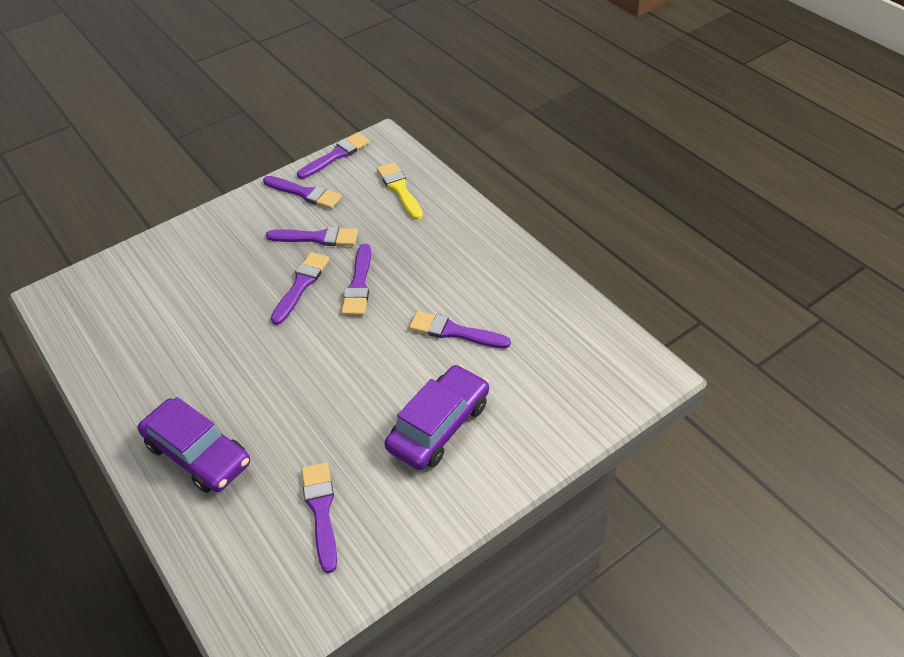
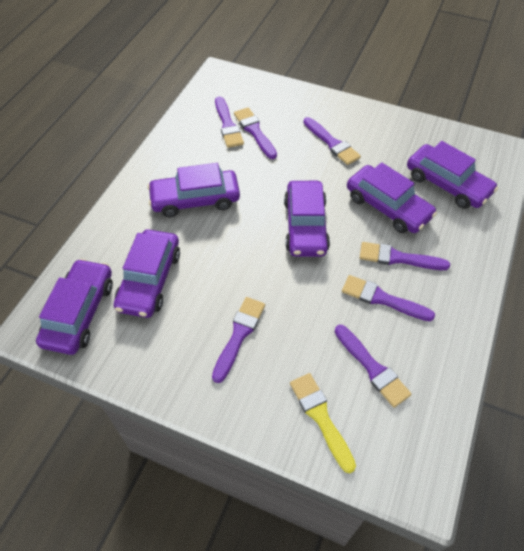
purple car: 2 -> 6

